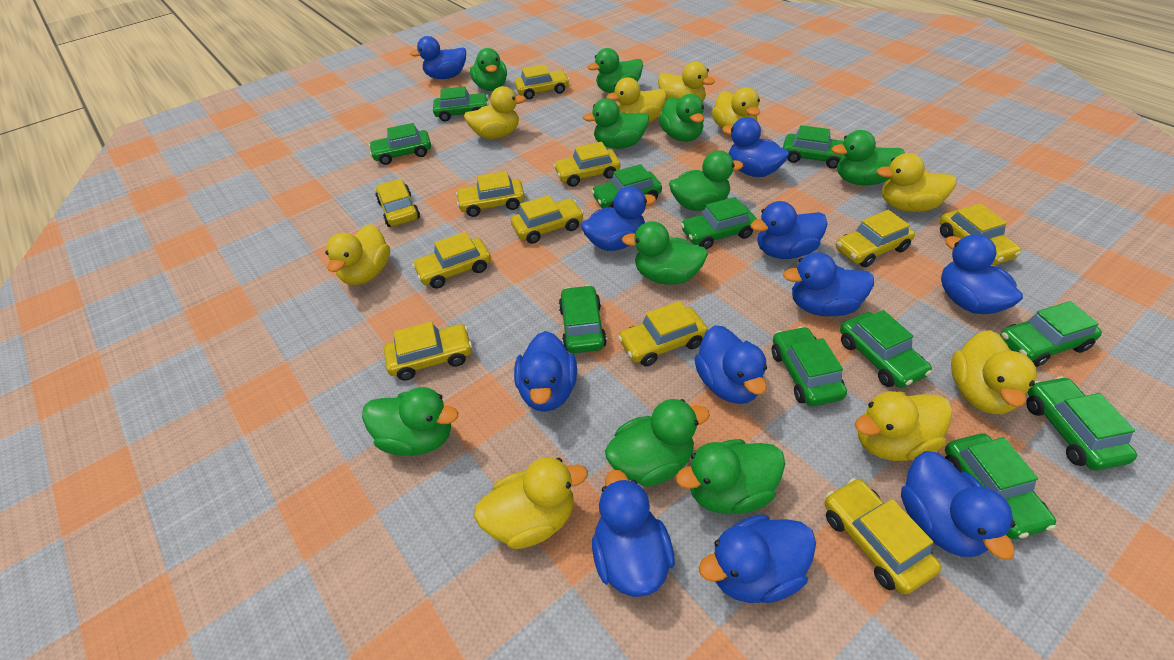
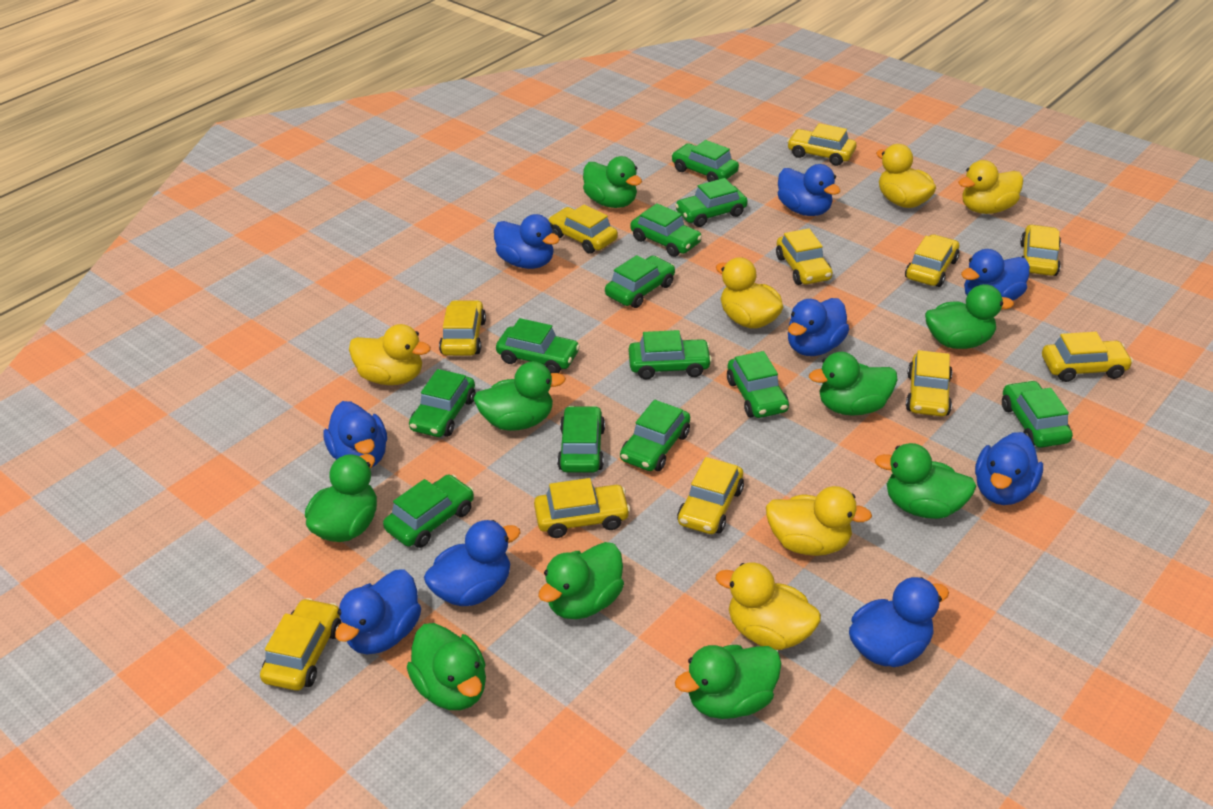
blue duck: 11 -> 9
green car: 11 -> 12
green duck: 10 -> 9
yellow duck: 9 -> 6

